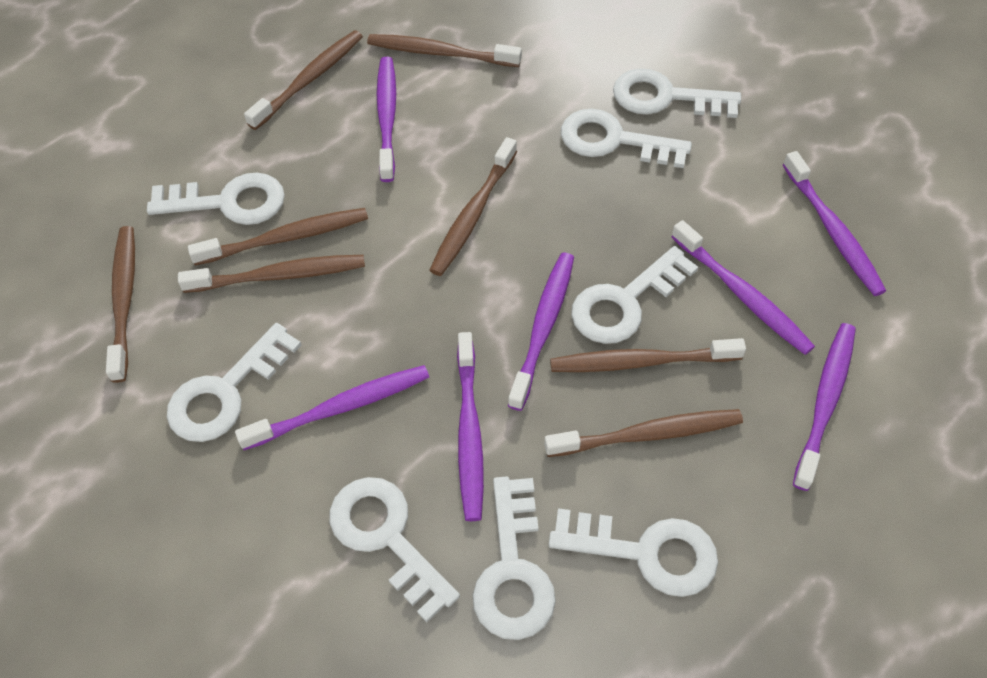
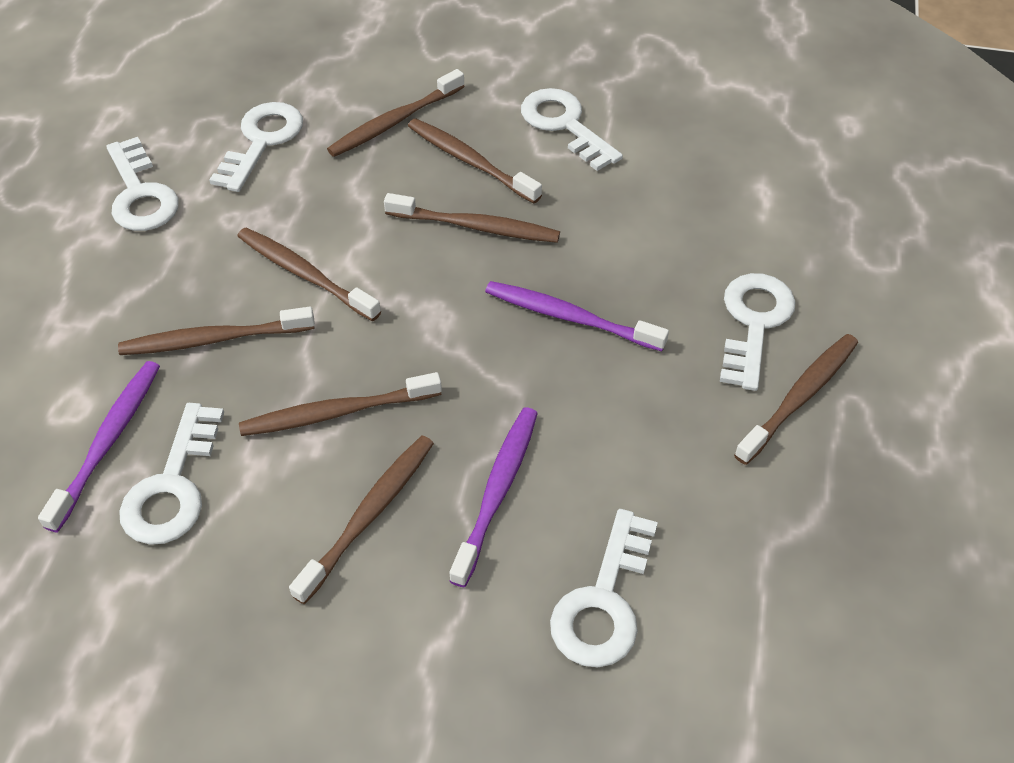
purple toothbrush: 7 -> 3
white key: 8 -> 6

